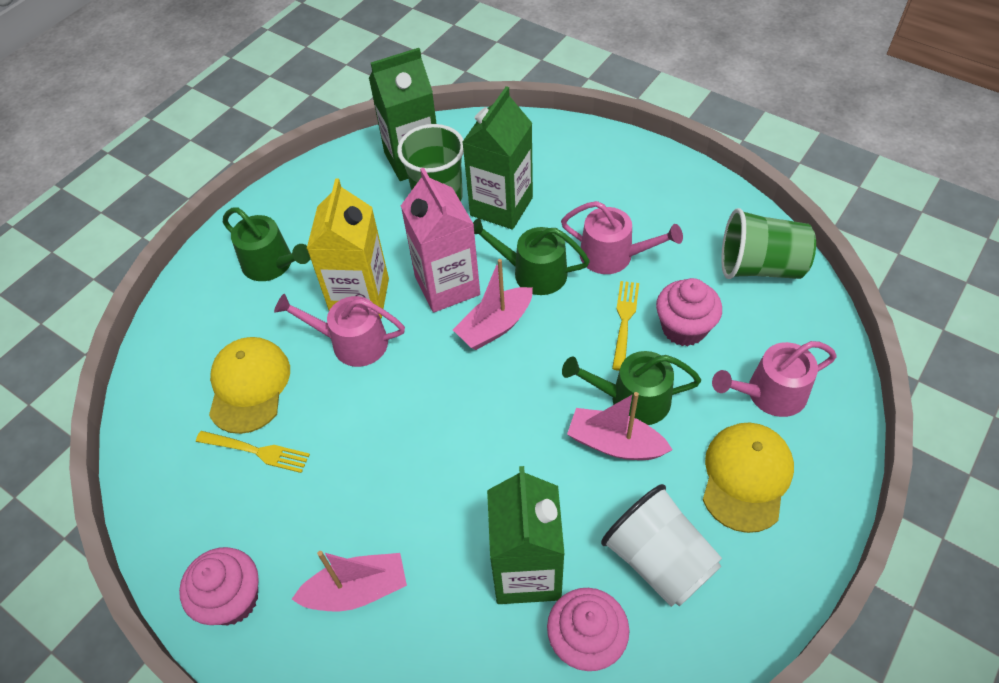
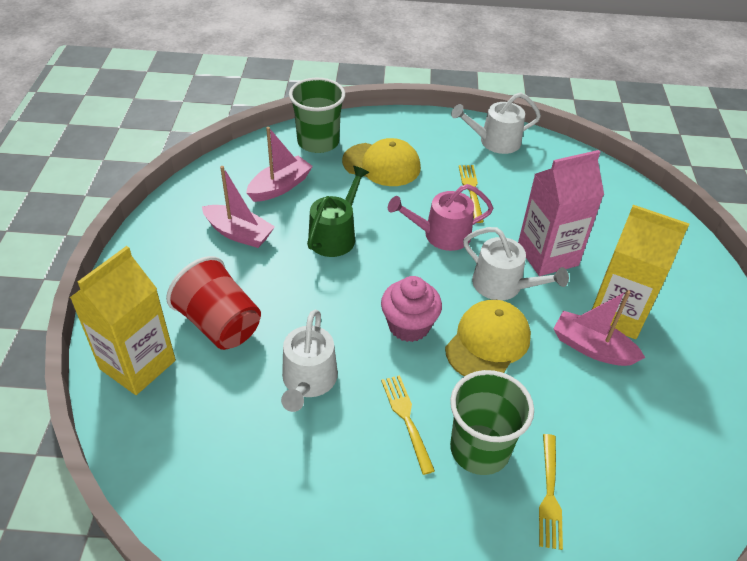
green carton: 3 -> 0
green watering can: 3 -> 1
pink cupcake: 3 -> 1
pink watering can: 3 -> 1
red cup: 0 -> 1
white cup: 1 -> 0
white watering can: 0 -> 3
yellow carton: 1 -> 2
yellow fork: 2 -> 3

